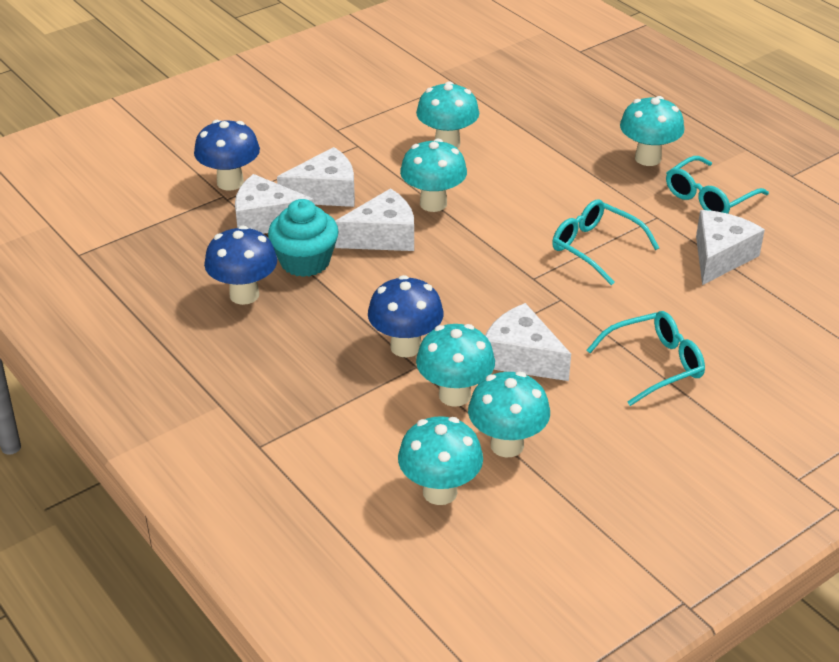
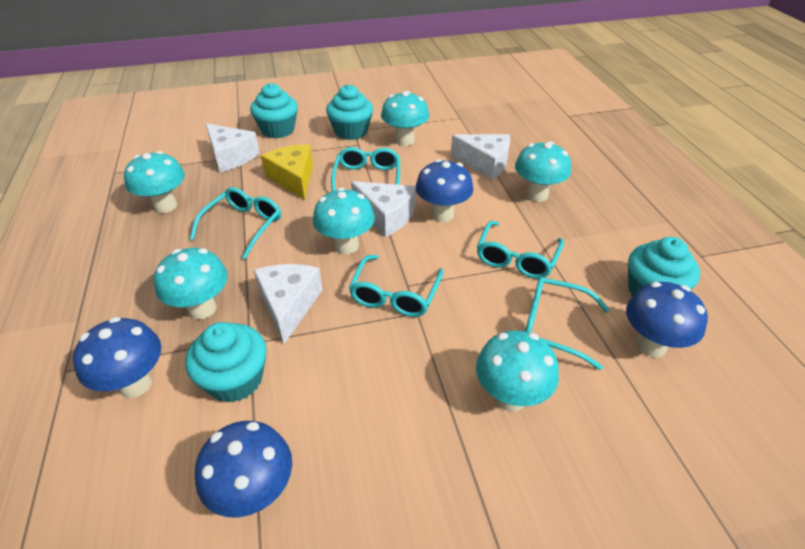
blue mushroom: 3 -> 4
turquoise cupcake: 1 -> 4
turquoise glasses: 3 -> 5
white cheese: 5 -> 4
yellow cheese: 0 -> 1

